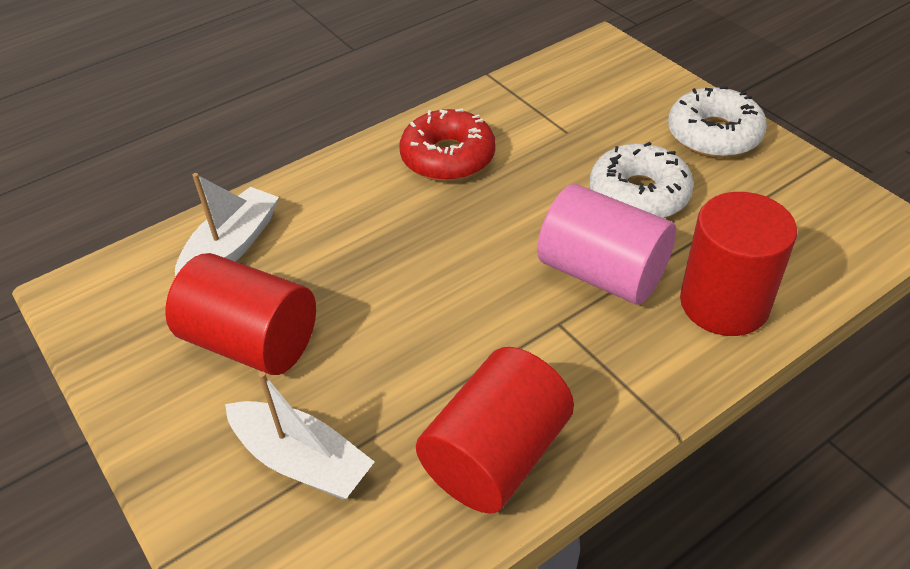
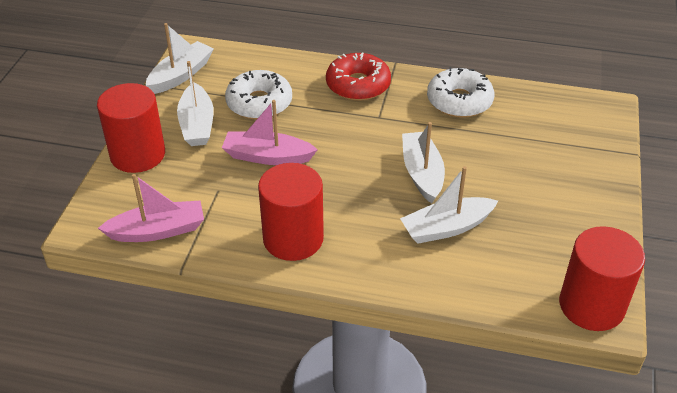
pink boat: 0 -> 2
pink cylinder: 1 -> 0
white boat: 2 -> 4

